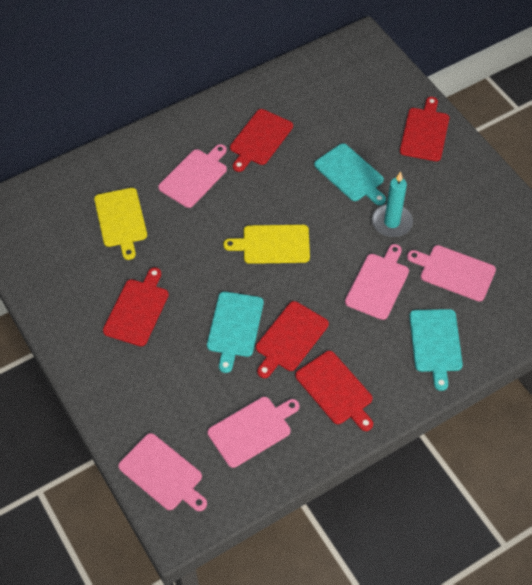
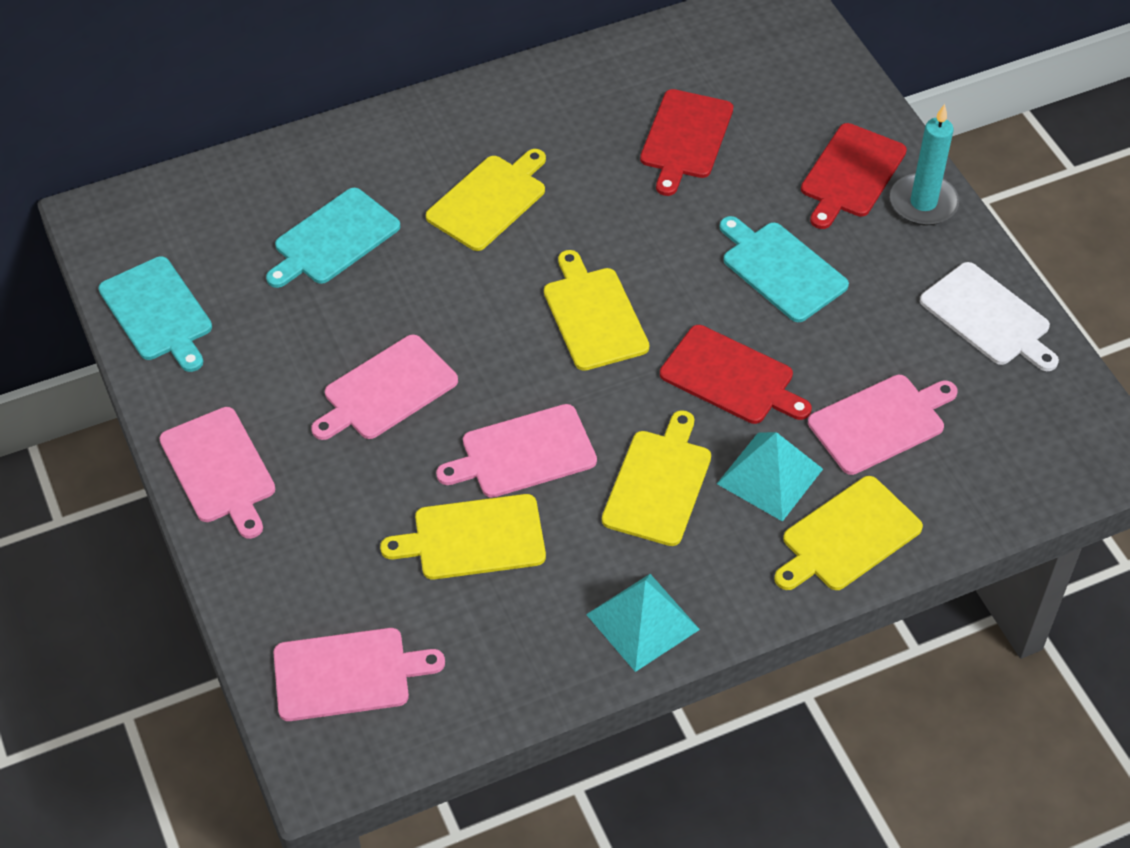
red cutting board: 5 -> 3
turquoise pyramid: 0 -> 2
white cutting board: 0 -> 1
yellow cutting board: 2 -> 5

